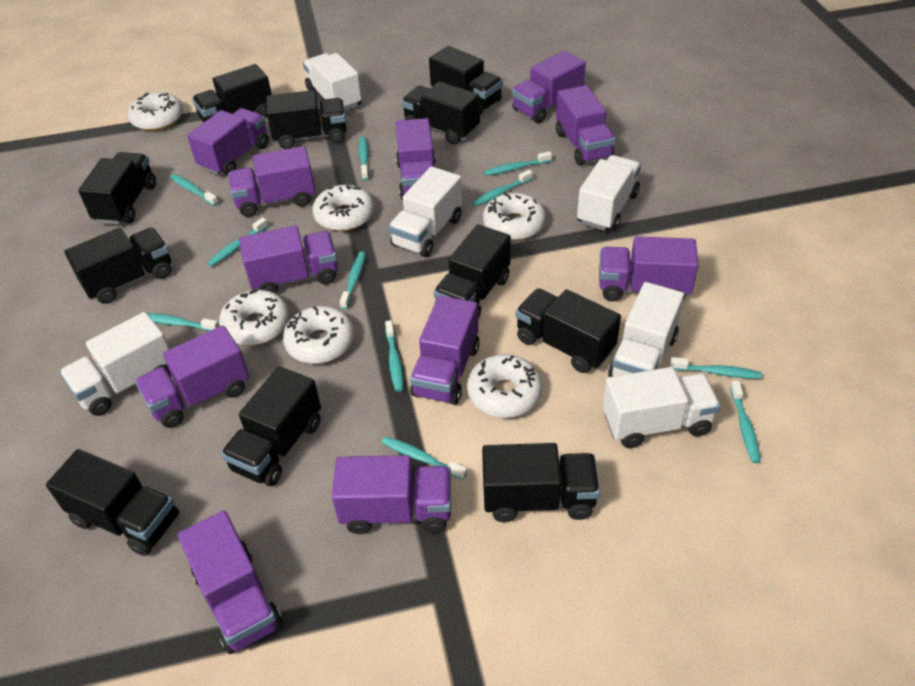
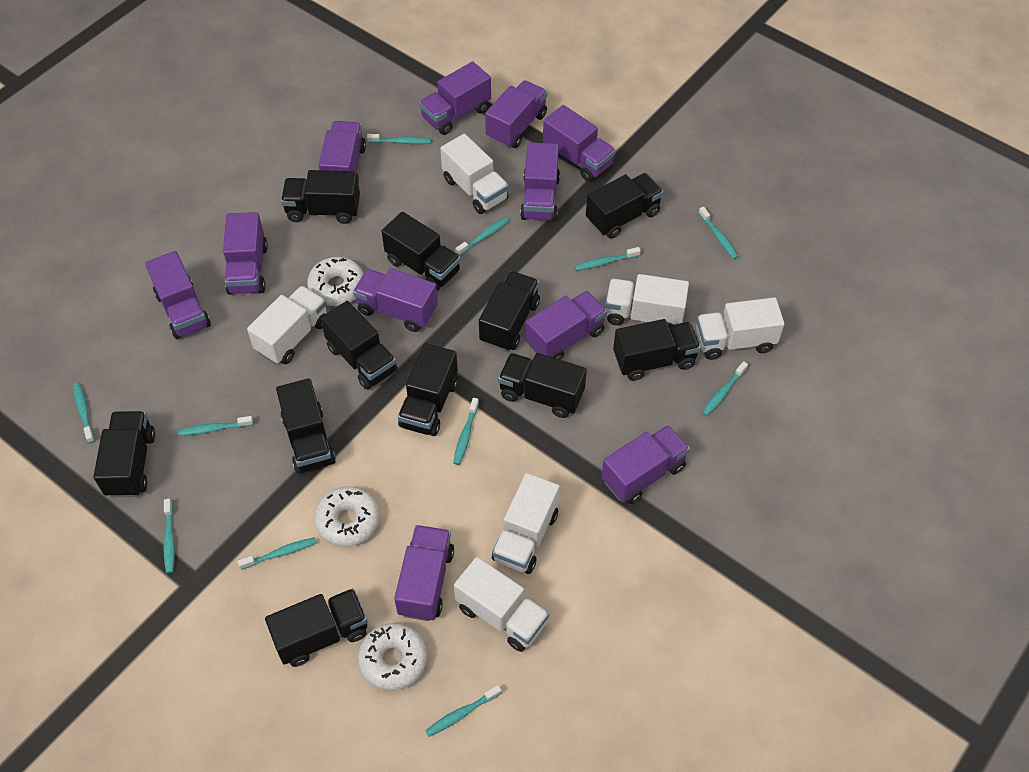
white donut: 6 -> 3

